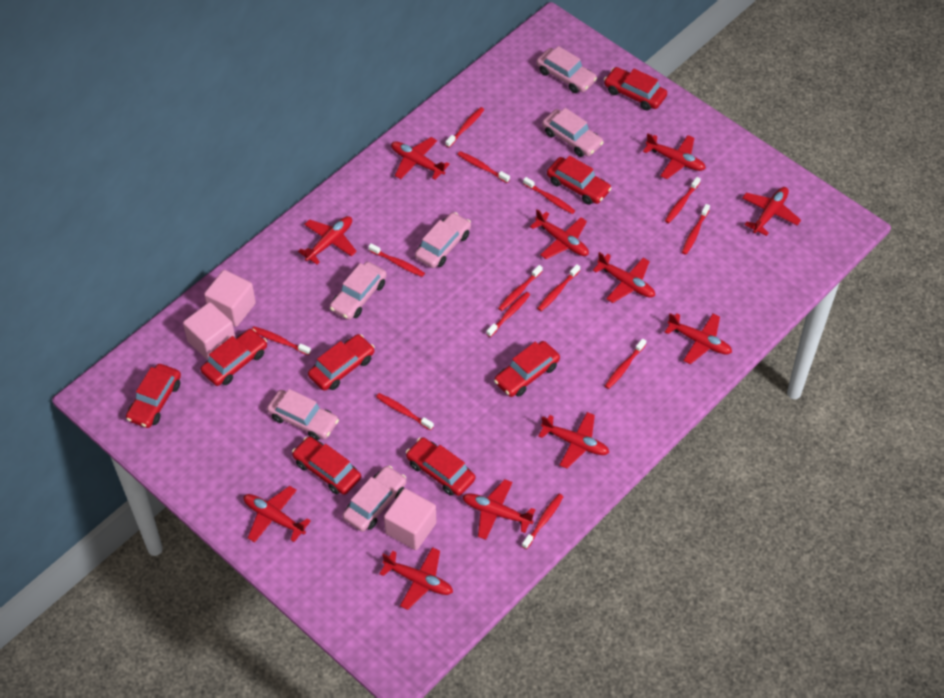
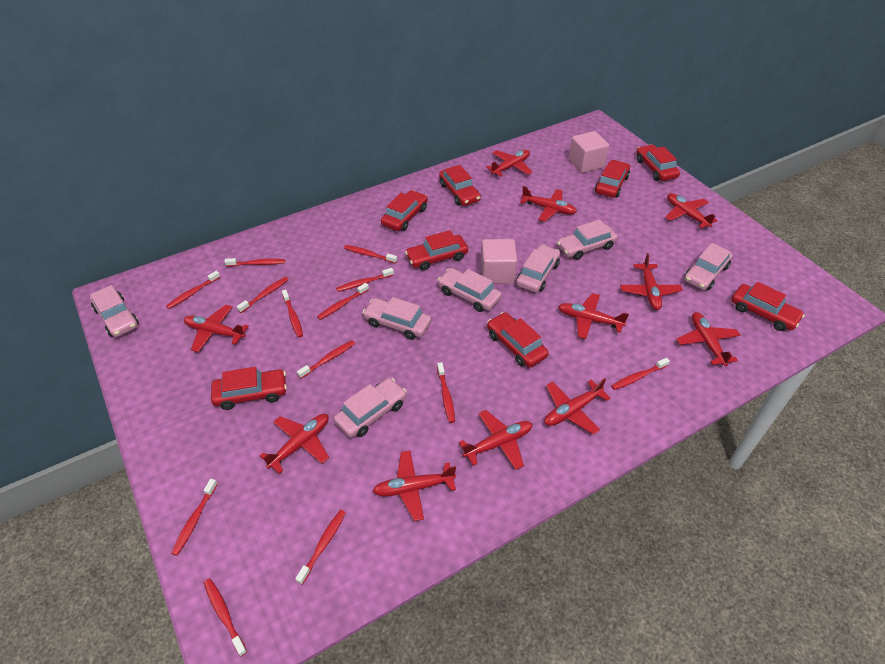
pink car: 6 -> 7
pink cube: 3 -> 2

